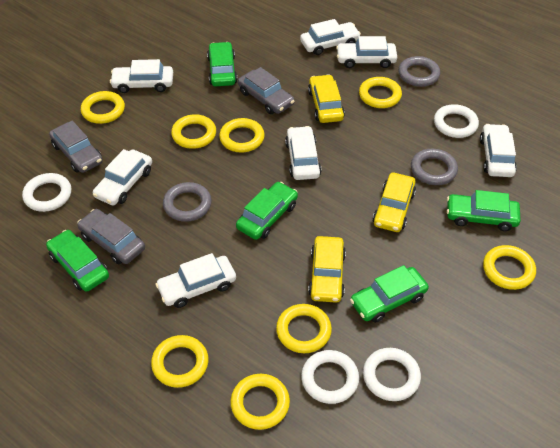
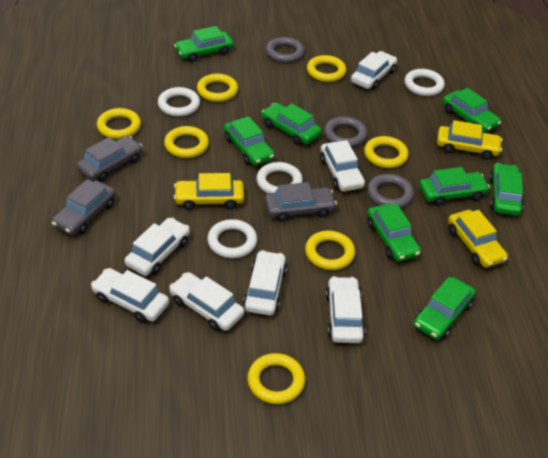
green car: 5 -> 8
yellow ring: 8 -> 7

